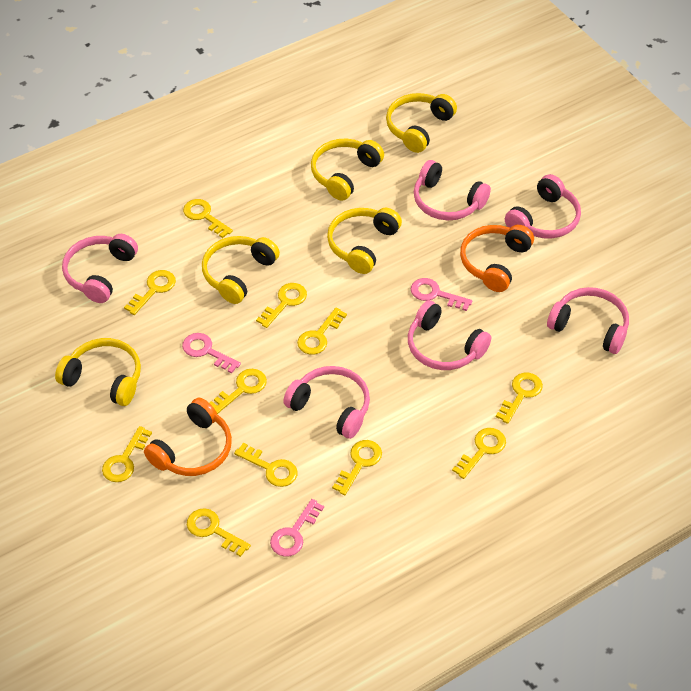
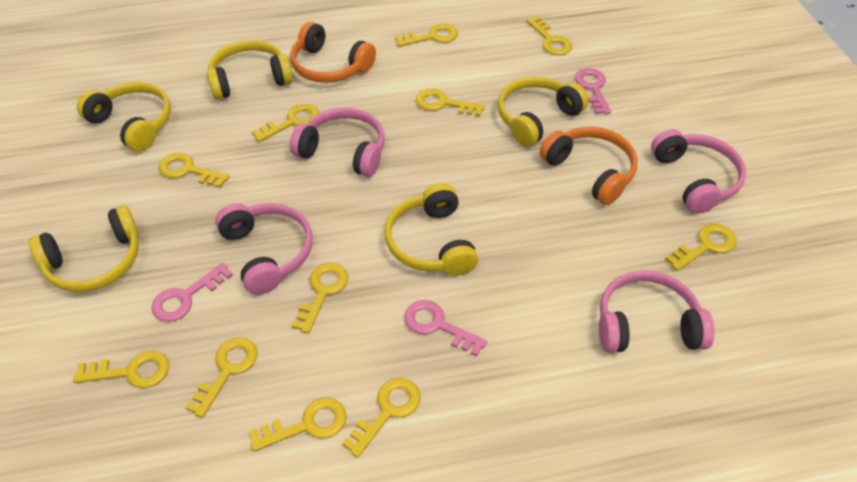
pink headphones: 6 -> 4

